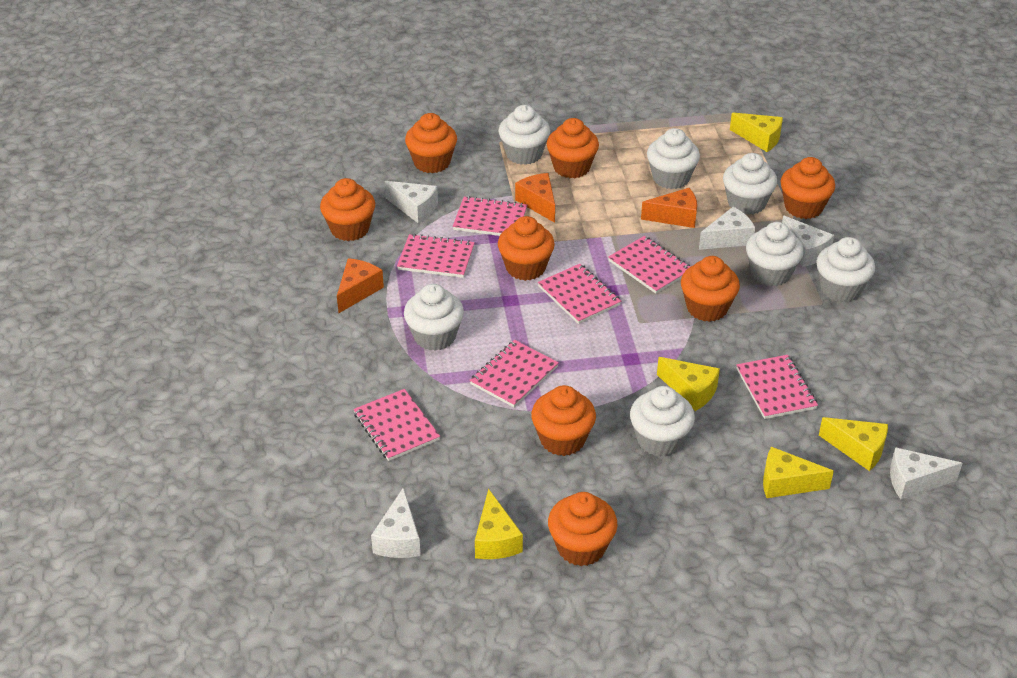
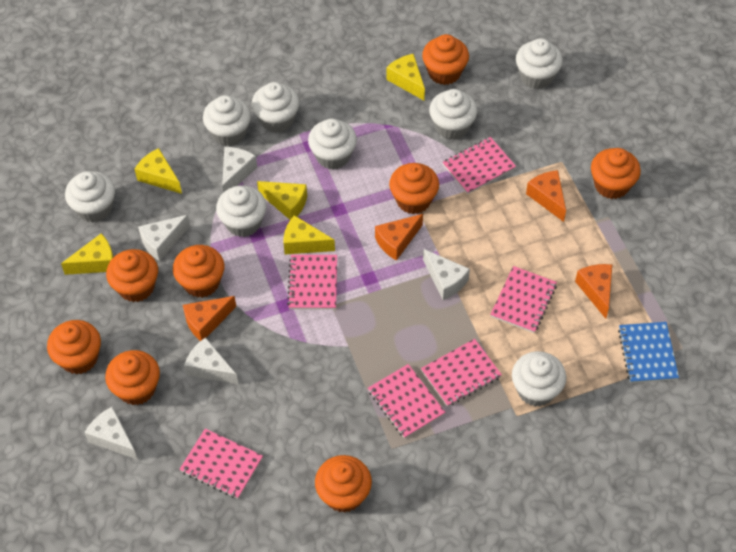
blue notebook: 0 -> 1
orange cheese: 3 -> 4
pink notebook: 7 -> 6
white cupcake: 7 -> 8

